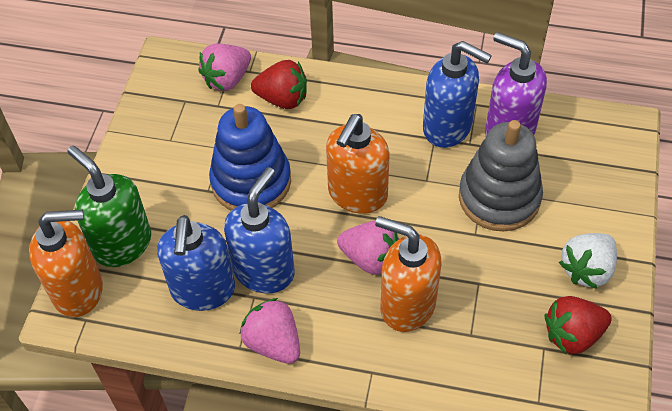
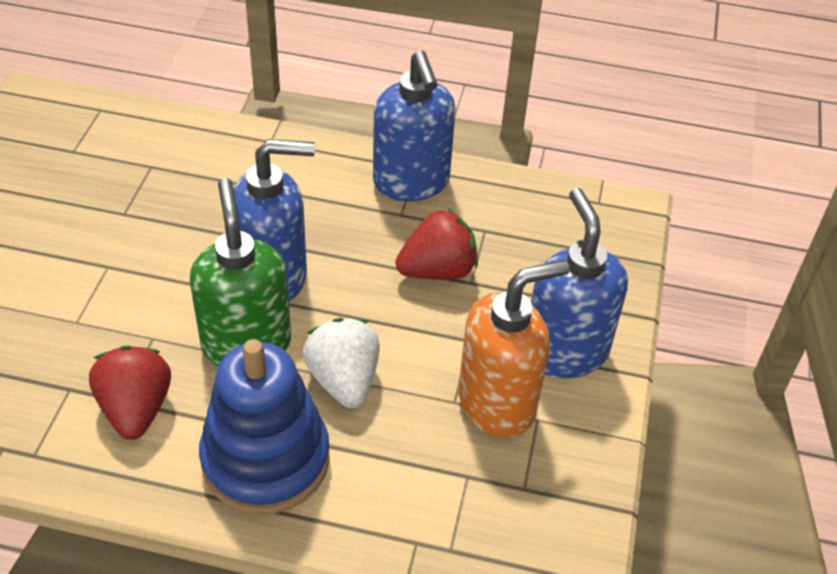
grey stacking toy: 1 -> 0
orange soap dispenser: 3 -> 1
pink strawberry: 3 -> 0
purple soap dispenser: 1 -> 0

